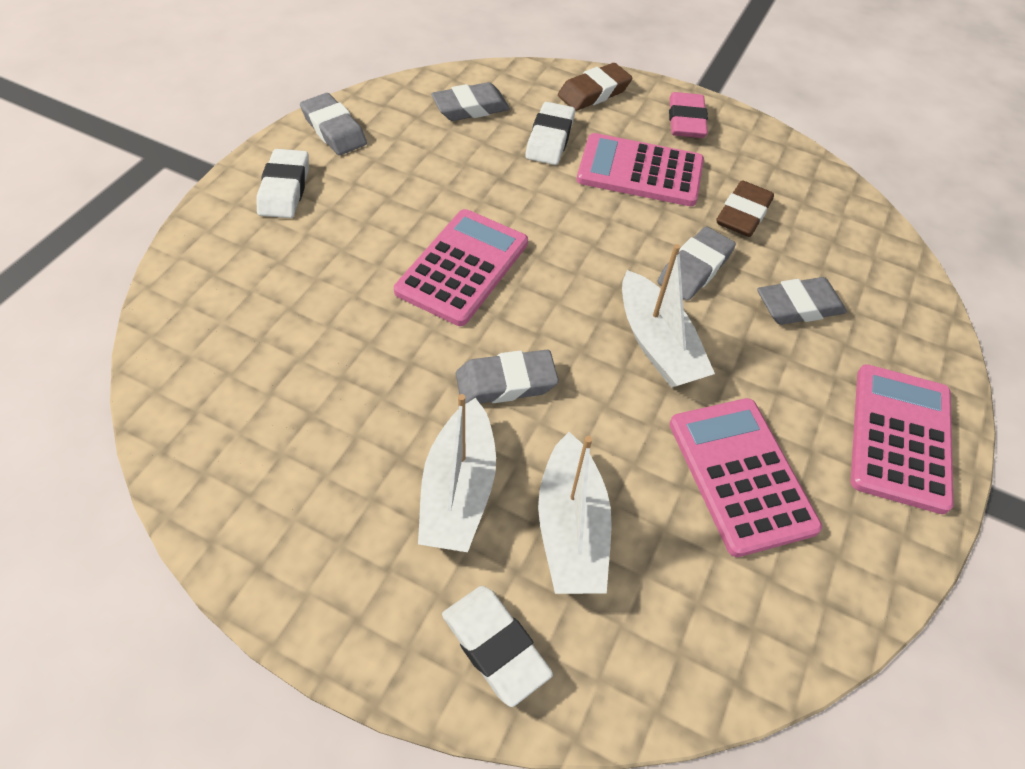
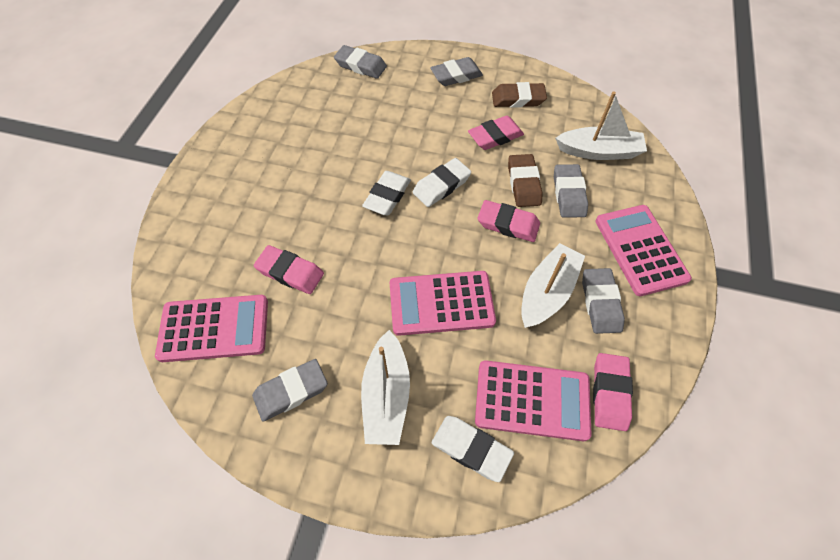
pink eraser: 1 -> 4

